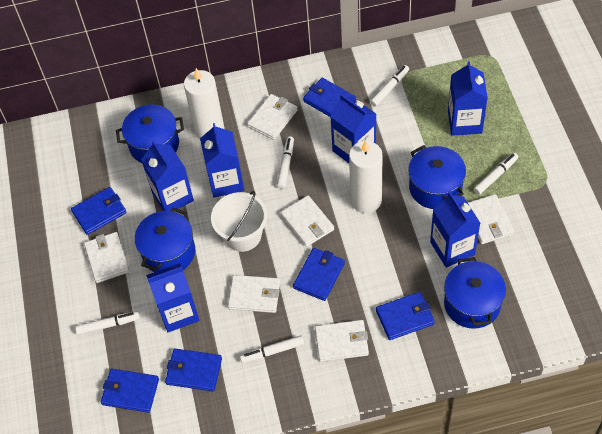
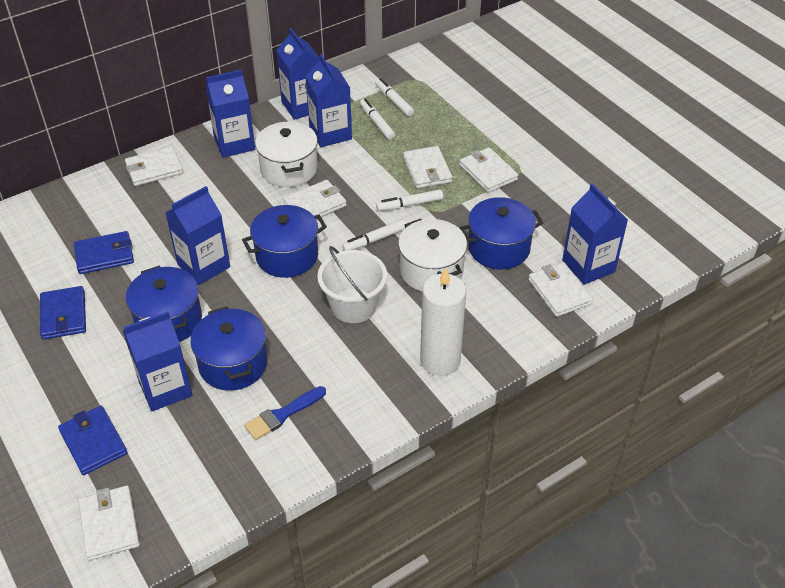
blue brush: 0 -> 1
blue wallet: 6 -> 3
white candle: 2 -> 1
white marker: 5 -> 4
white pot: 0 -> 2

